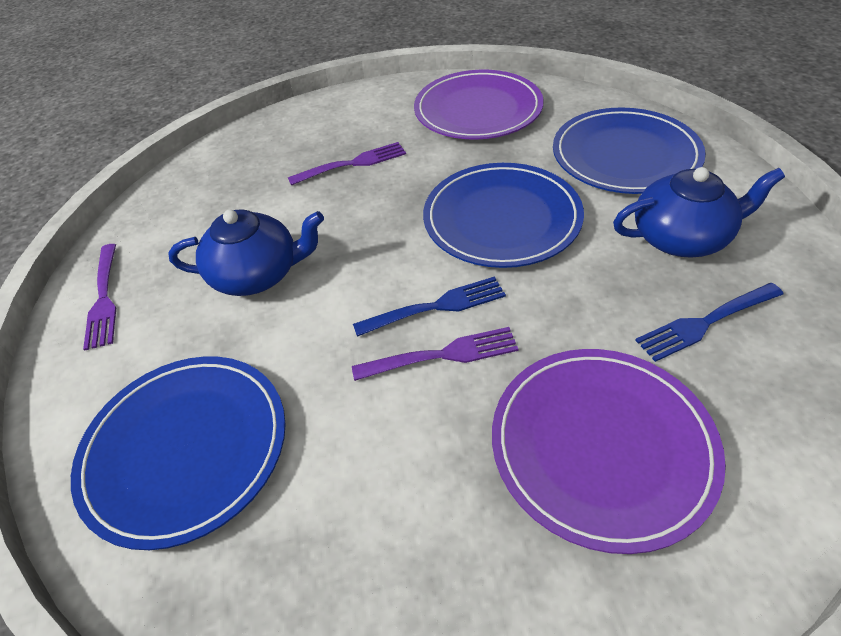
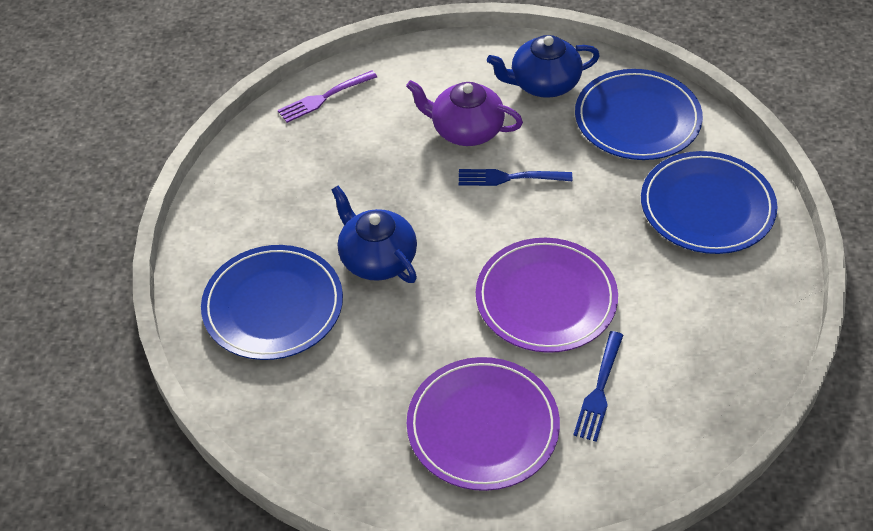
purple fork: 3 -> 1
purple teapot: 0 -> 1

